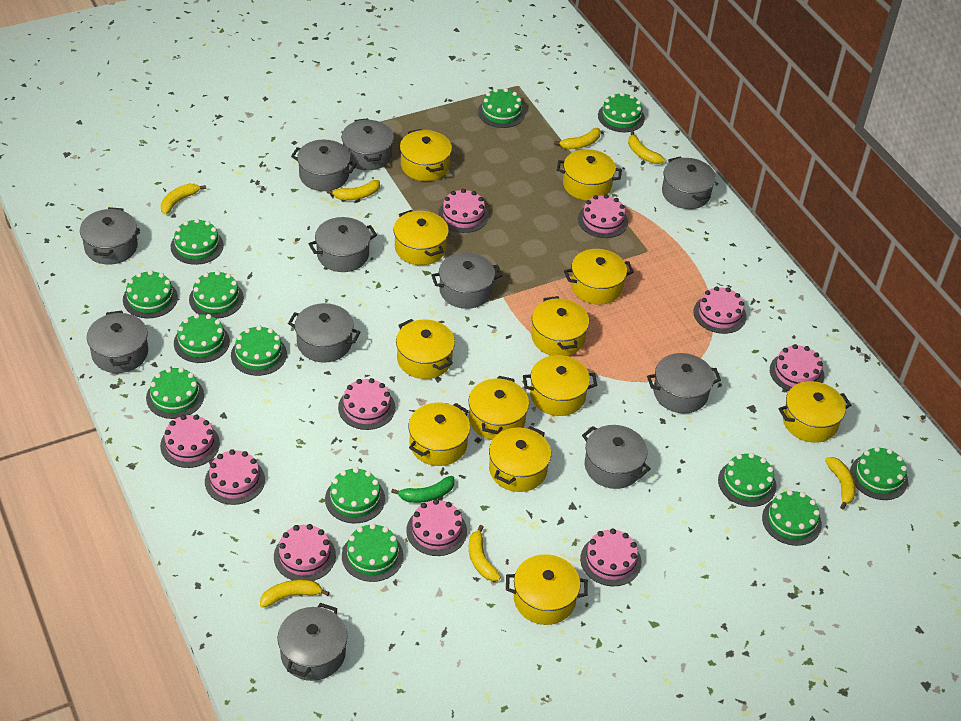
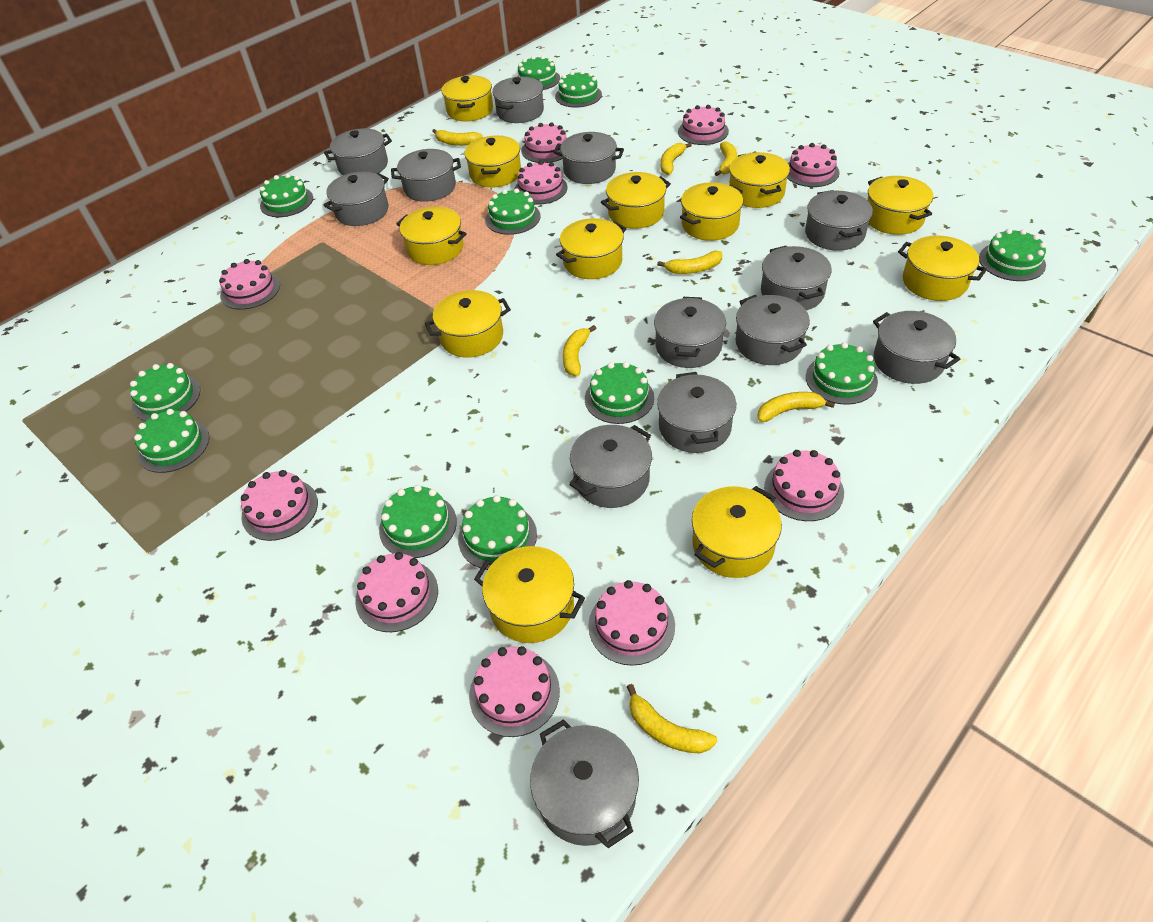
green banana: 1 -> 0
green cake: 13 -> 11
grey pot: 11 -> 13

